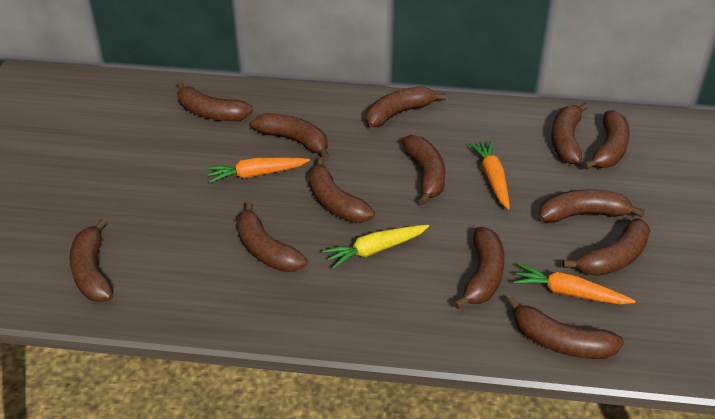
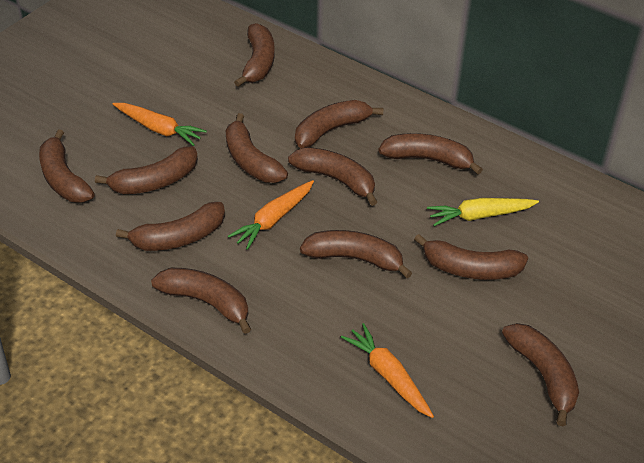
brown banana: 13 -> 12

